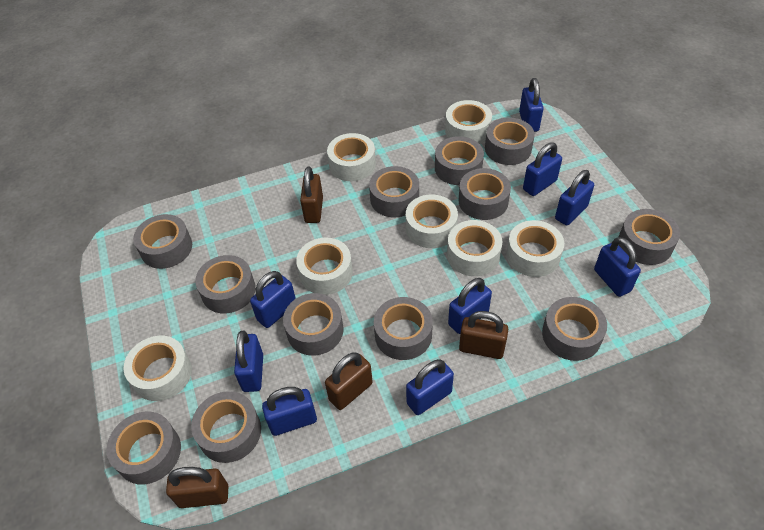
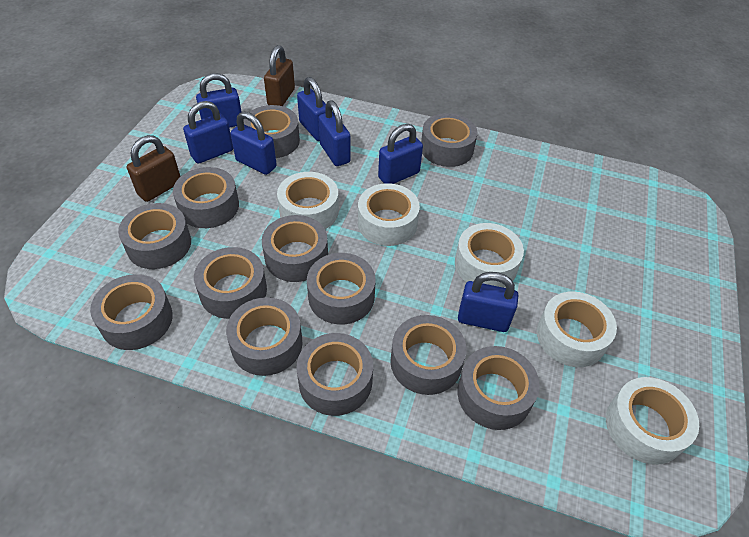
blue padlock: 9 -> 7
brown padlock: 4 -> 2
white tape: 7 -> 5

